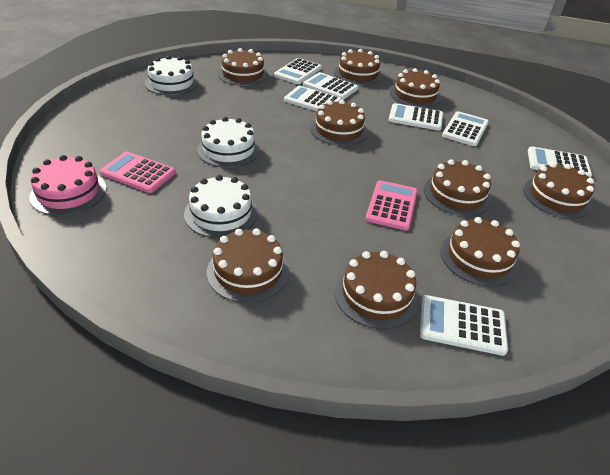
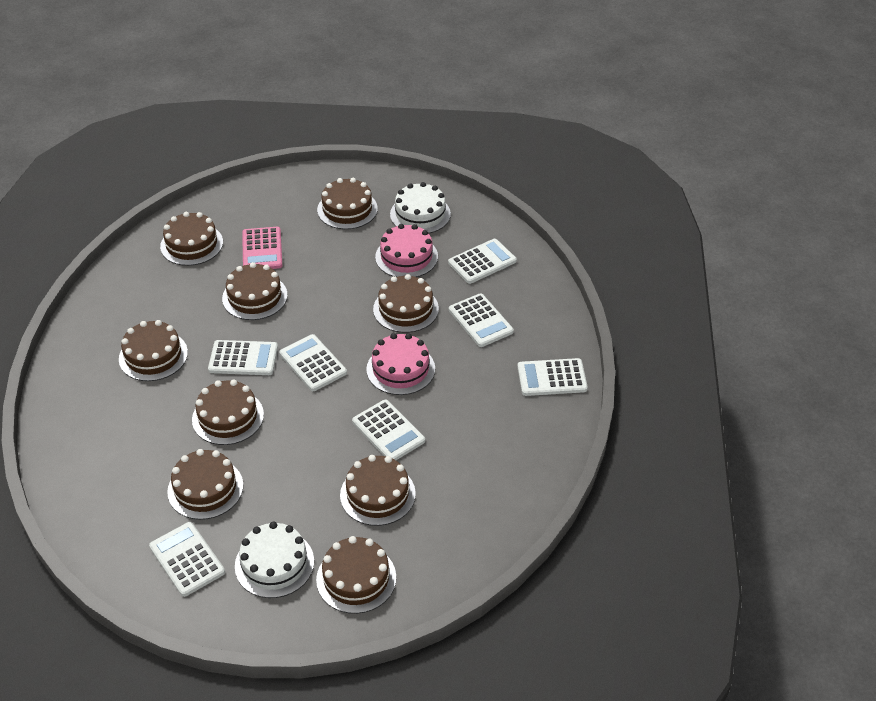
pink cake: 1 -> 2
pink calculator: 2 -> 1
white cake: 3 -> 2

